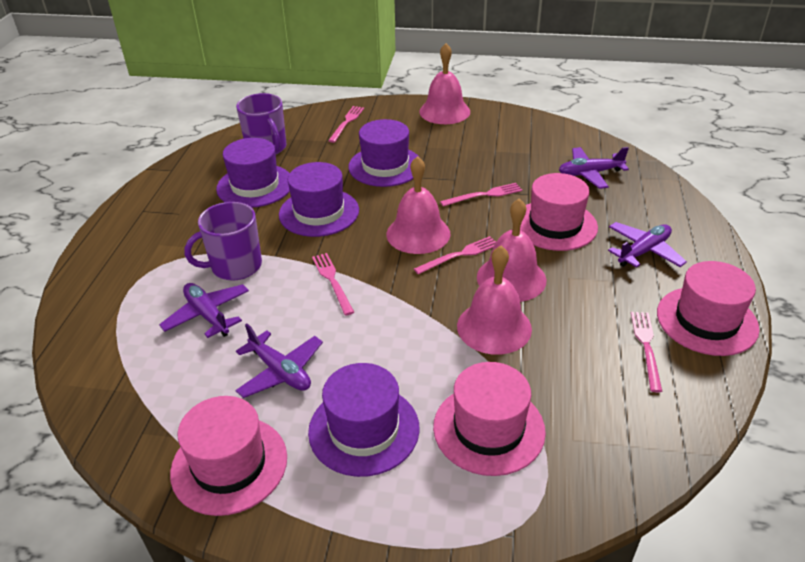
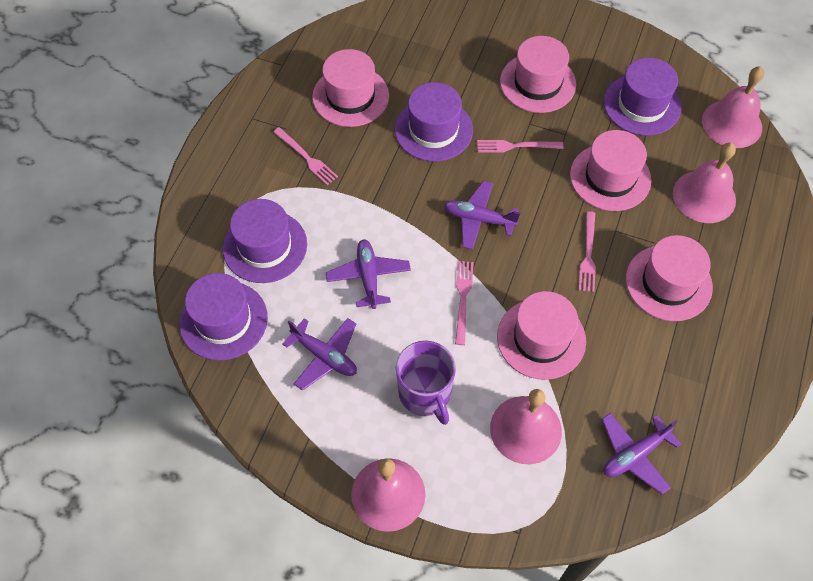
pink fork: 5 -> 4
pink hat: 4 -> 5
purple mug: 2 -> 1

